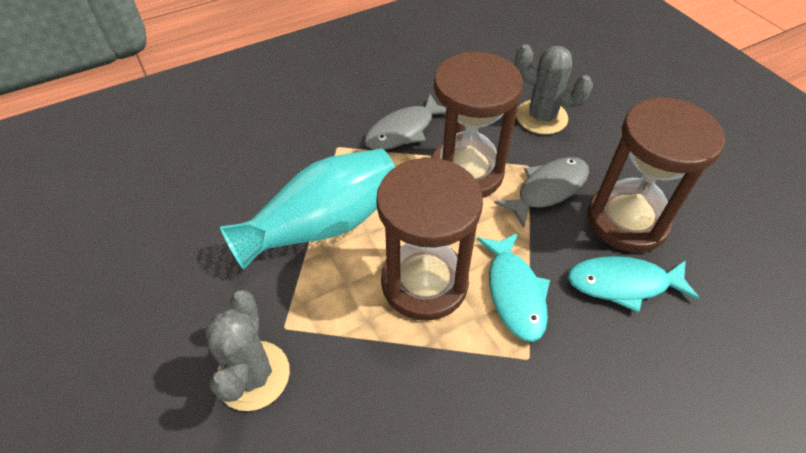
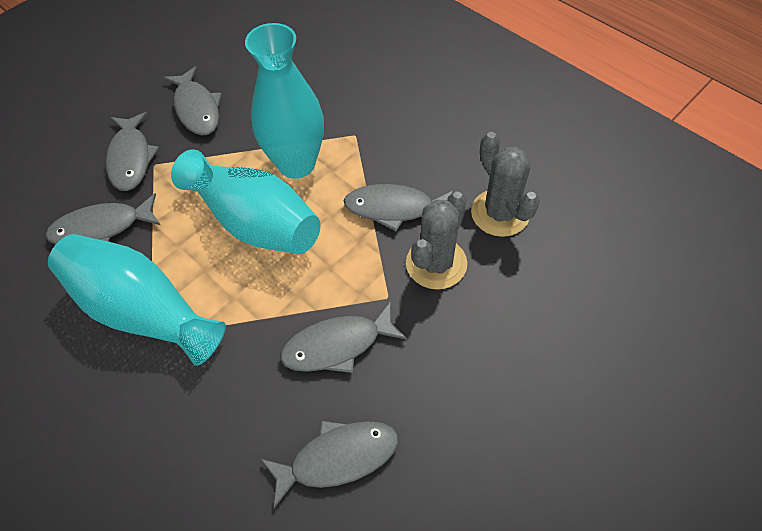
brown hourglass: 3 -> 0
grey fish: 2 -> 6
turquoise fish: 2 -> 0
turquoise vase: 1 -> 3

